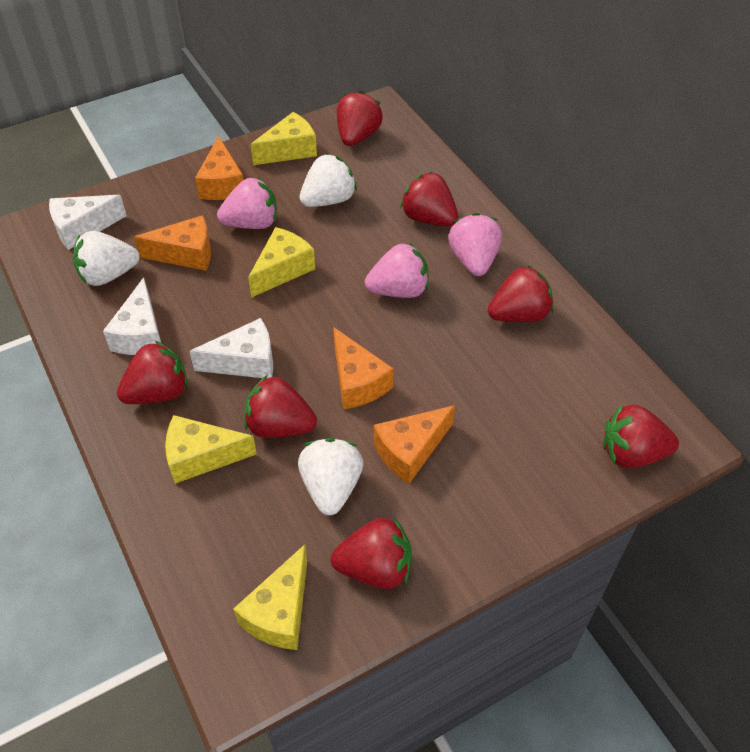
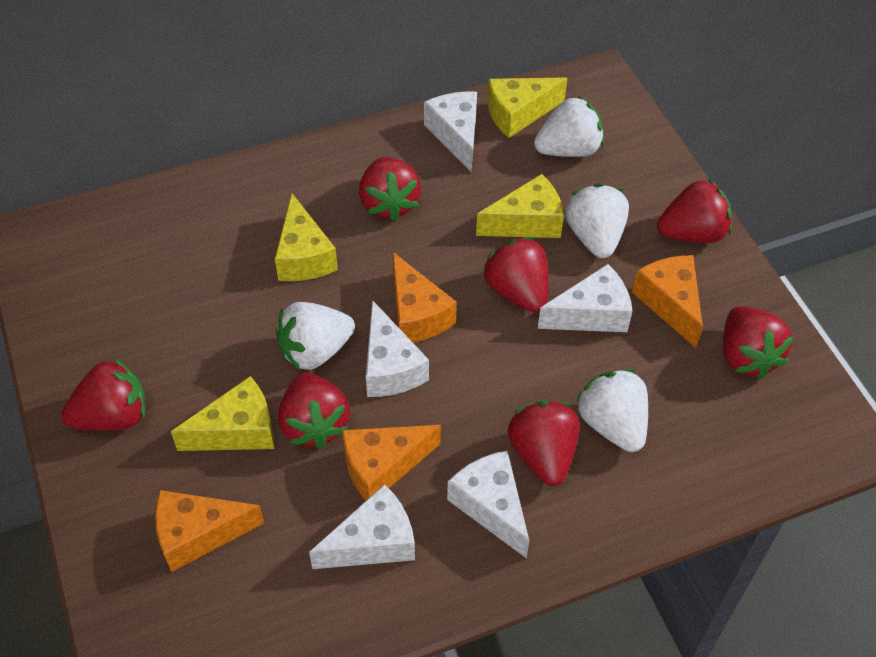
pink strawberry: 3 -> 0
white cheese: 3 -> 5
white strawberry: 3 -> 4

